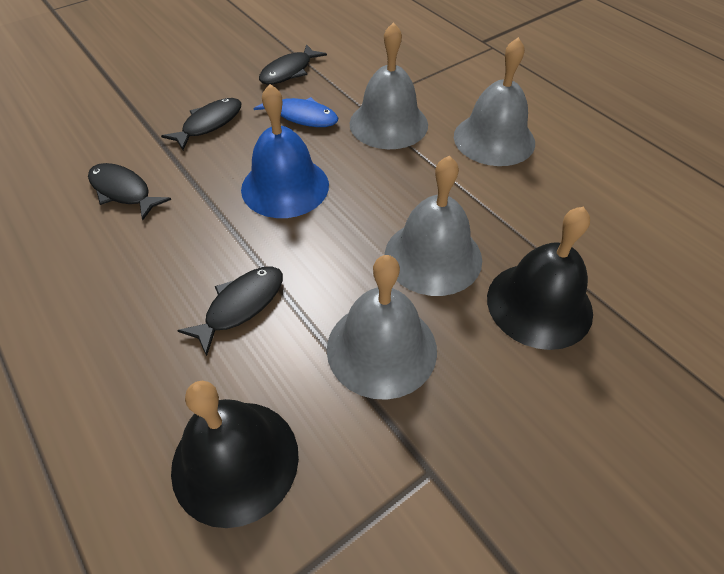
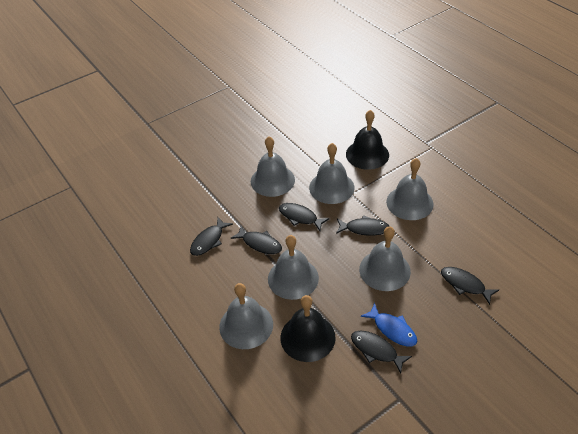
black fish: 4 -> 6
blue bell: 1 -> 0
grey bell: 4 -> 6

